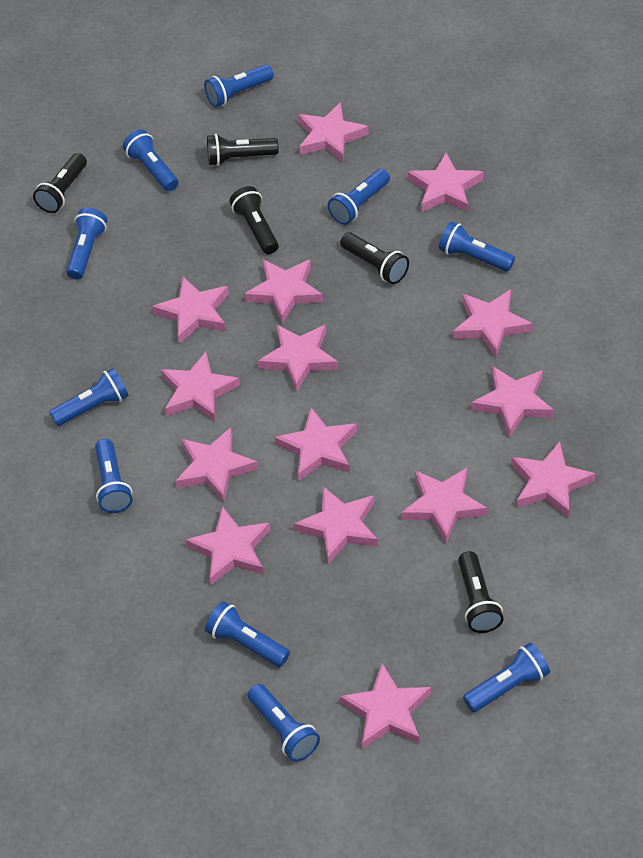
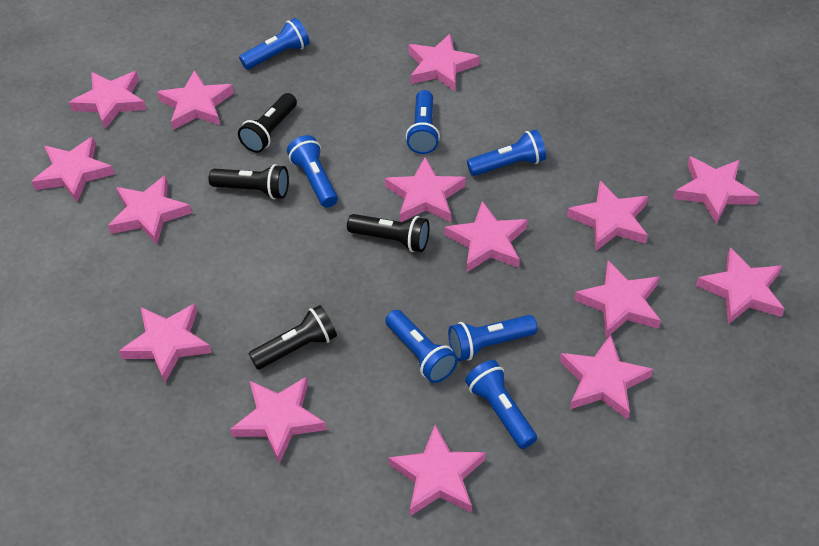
black flashlight: 5 -> 4
blue flashlight: 10 -> 7

